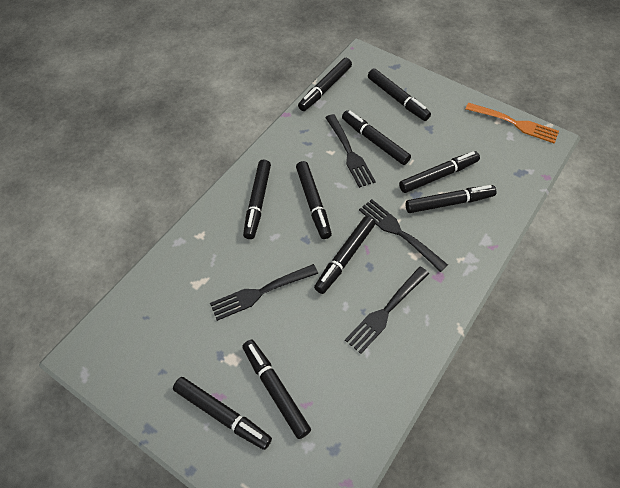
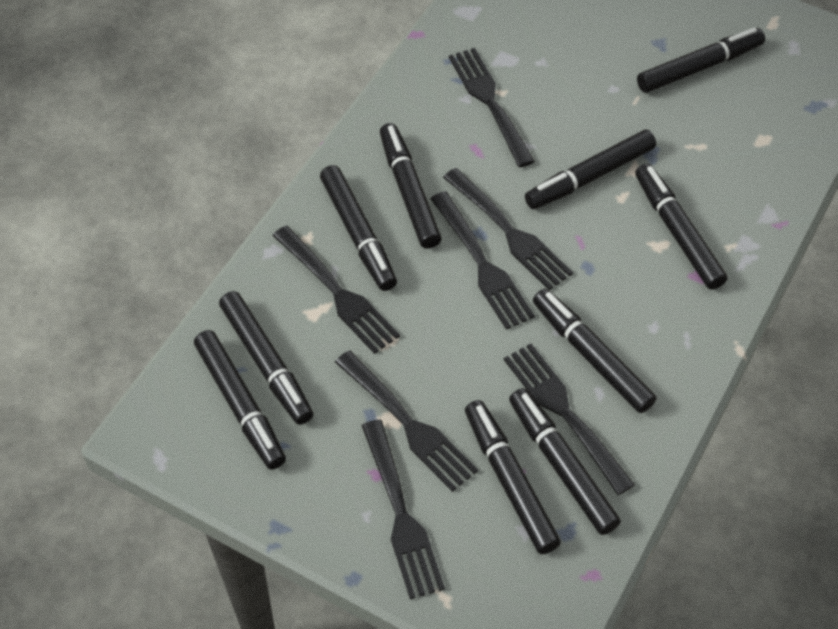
black fork: 4 -> 7
orange fork: 1 -> 0

